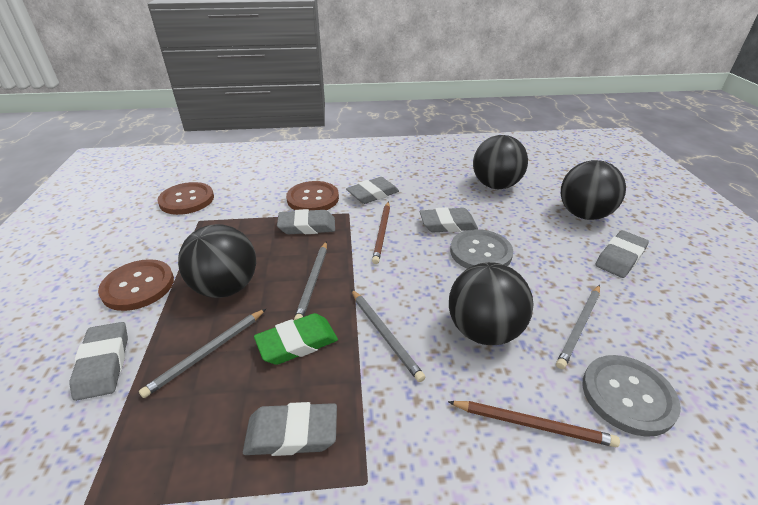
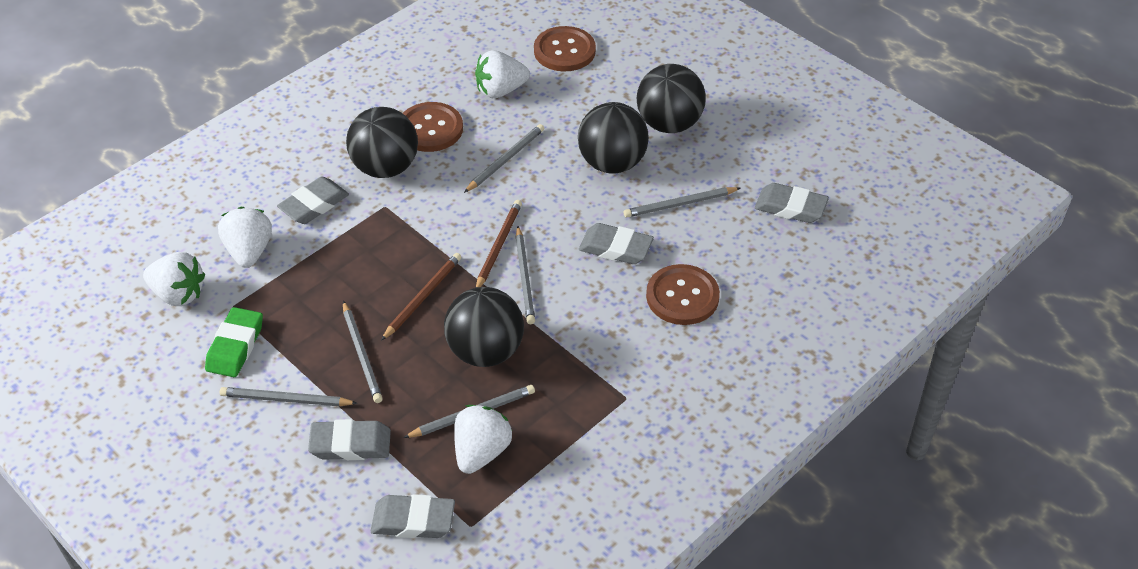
grey button: 2 -> 0
grey eraser: 6 -> 5
grey pencil: 4 -> 6
white strawberry: 0 -> 4

